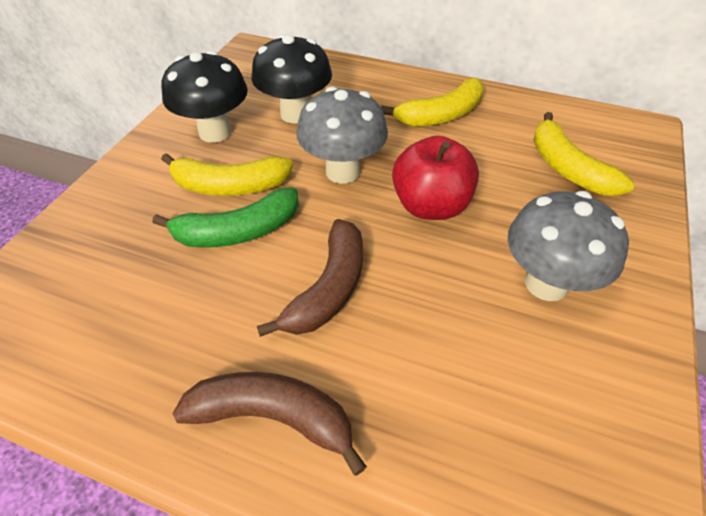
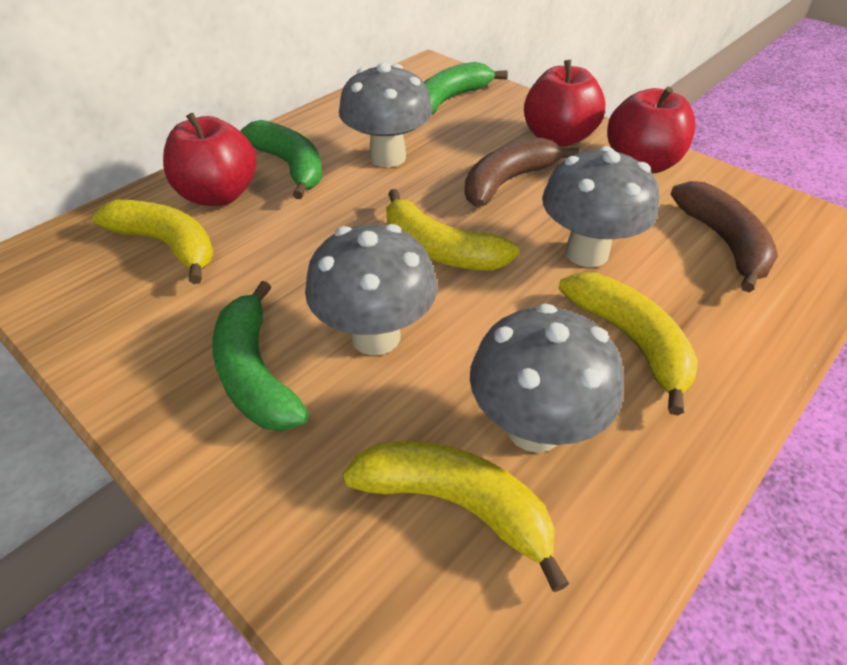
black mushroom: 2 -> 0
green banana: 1 -> 3
grey mushroom: 2 -> 4
red apple: 1 -> 3
yellow banana: 3 -> 4

